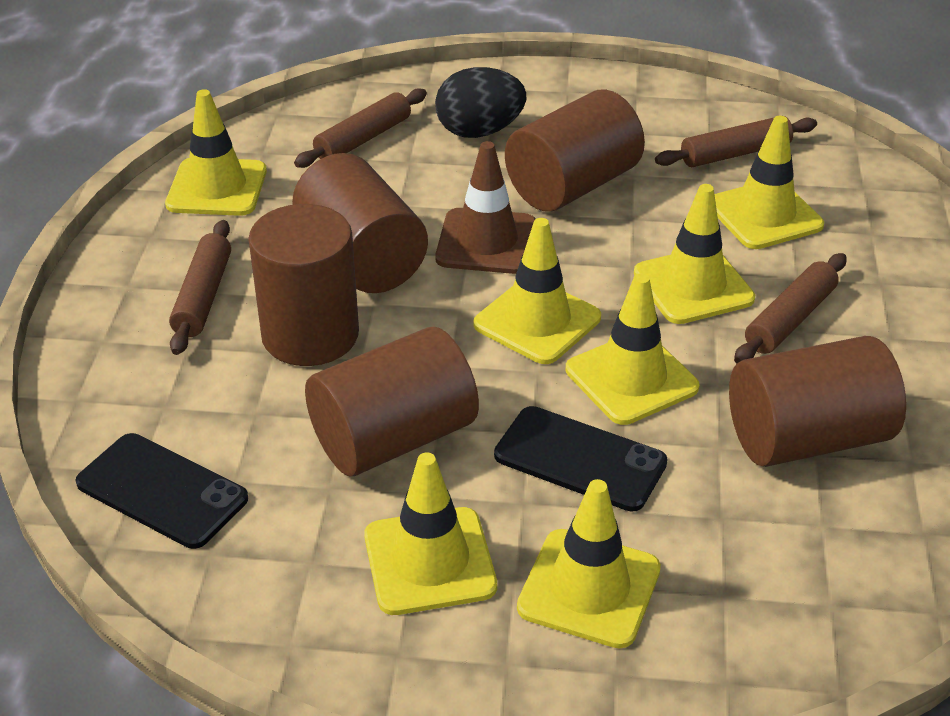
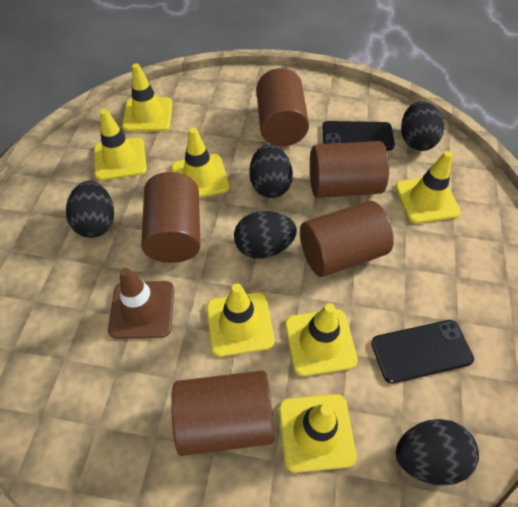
black egg: 1 -> 5
brown rolling pin: 4 -> 0

